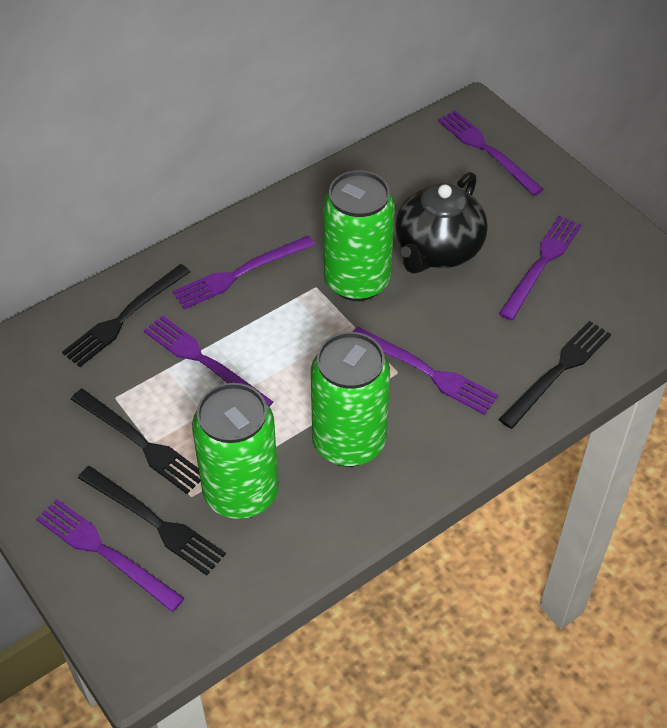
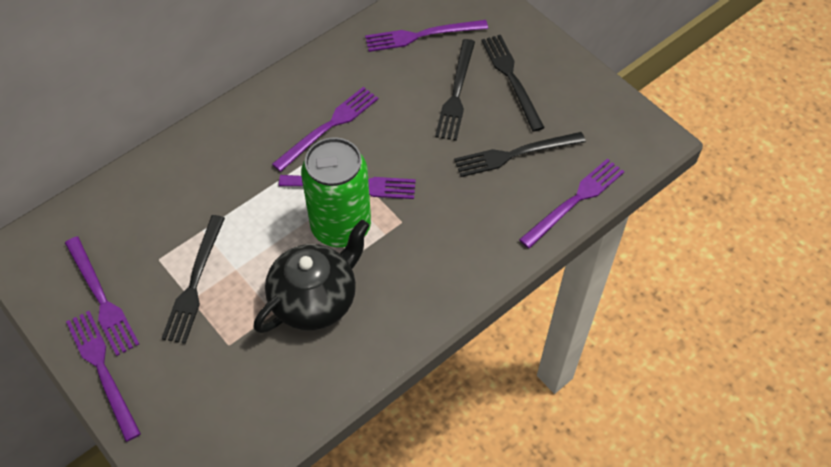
green can: 3 -> 1

